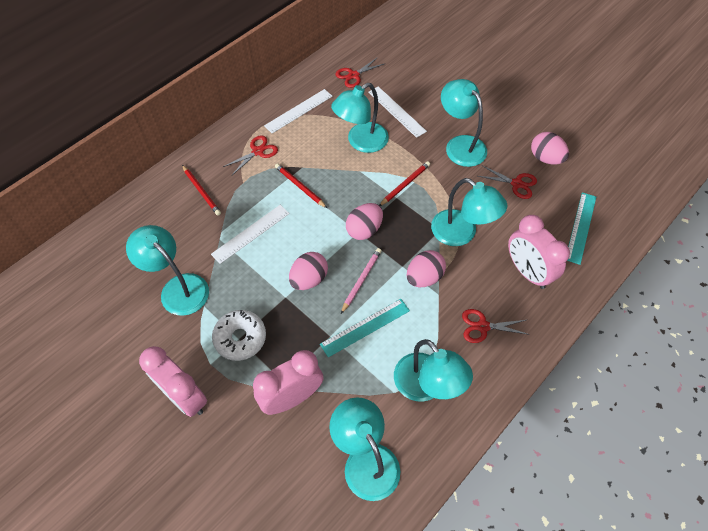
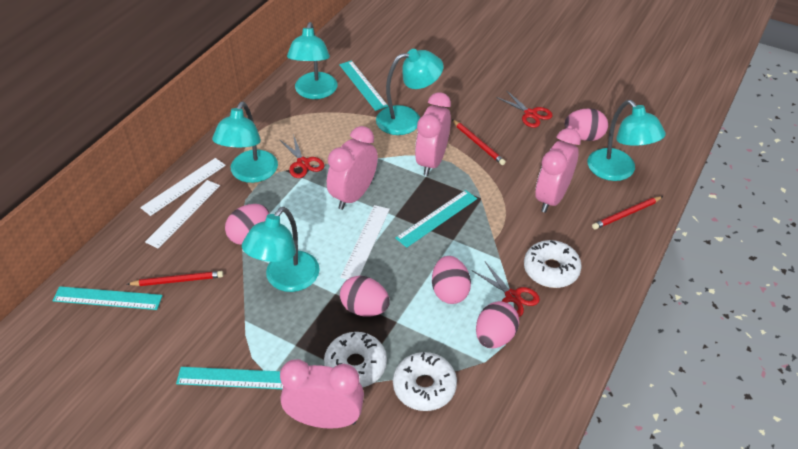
pink clock: 3 -> 4
pink egg: 4 -> 5
pink pencil: 1 -> 0
red scissors: 4 -> 3
turquoise lamp: 6 -> 5
turquoise ruler: 2 -> 4
white donut: 1 -> 3

